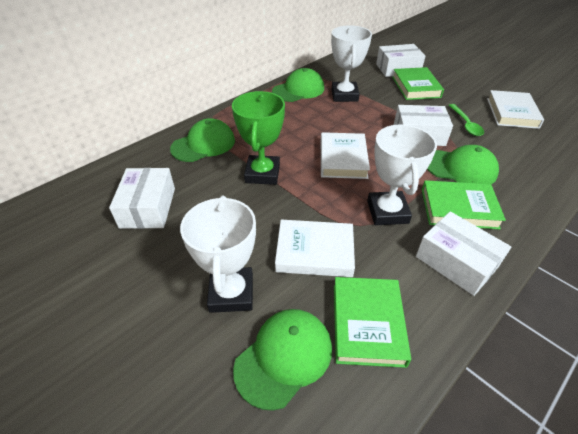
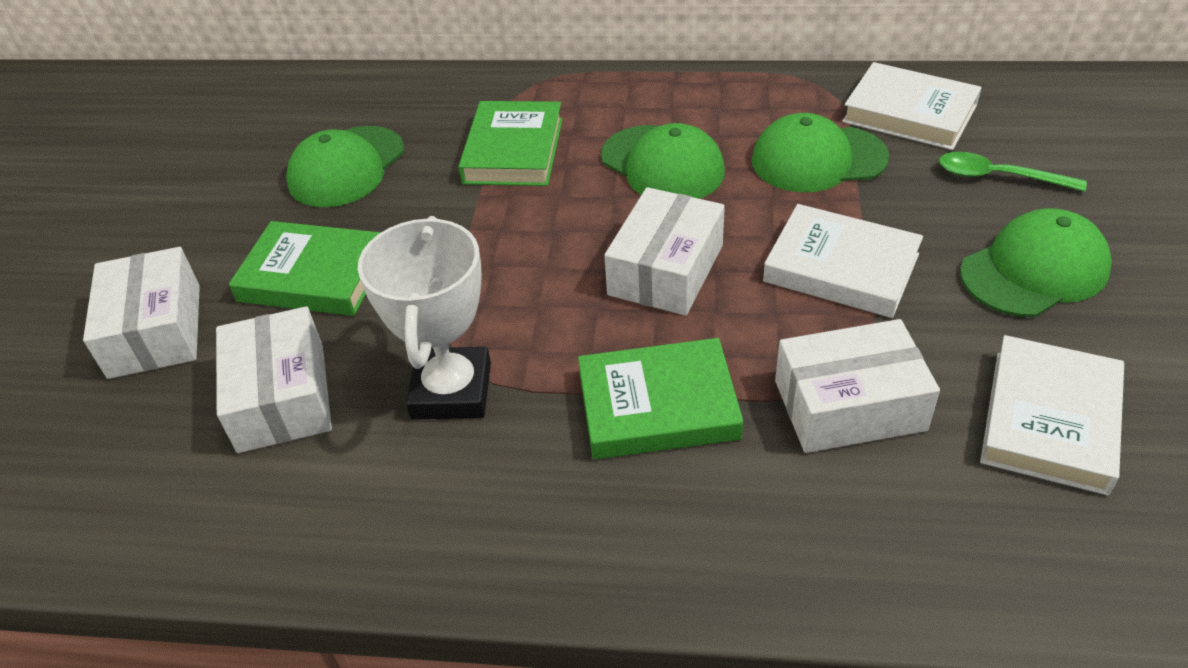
green trophy: 1 -> 0
white trophy: 3 -> 1

